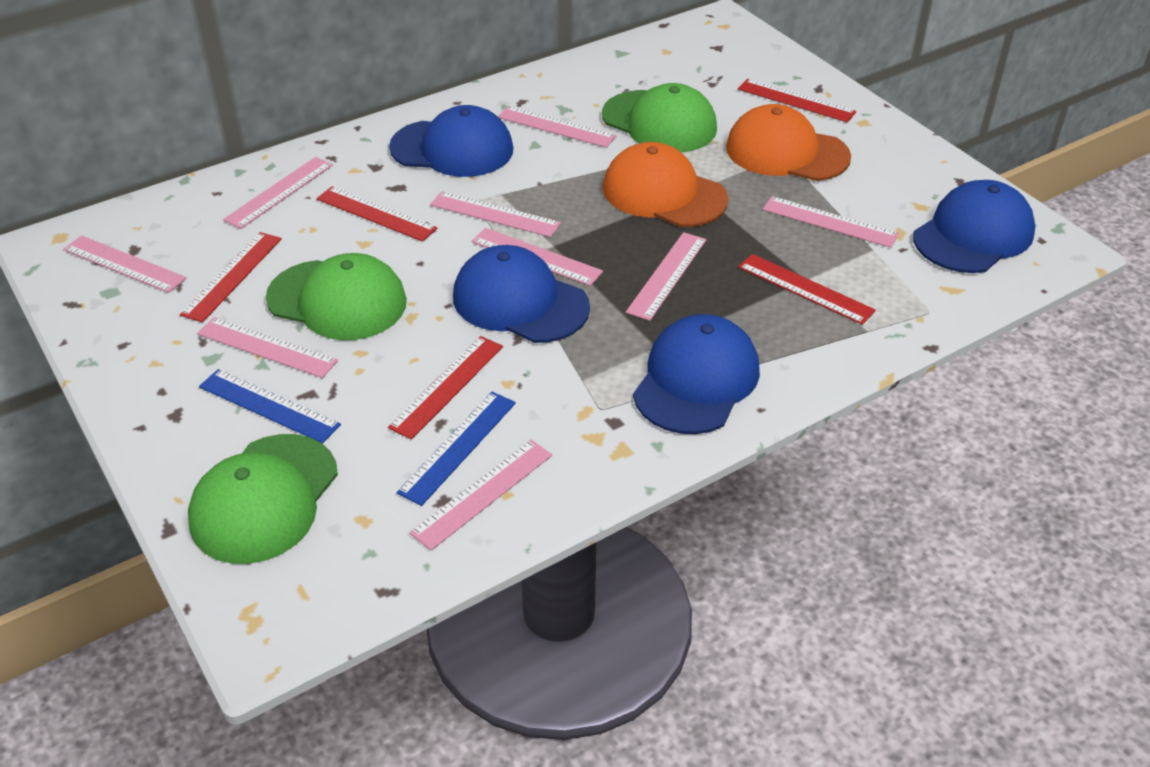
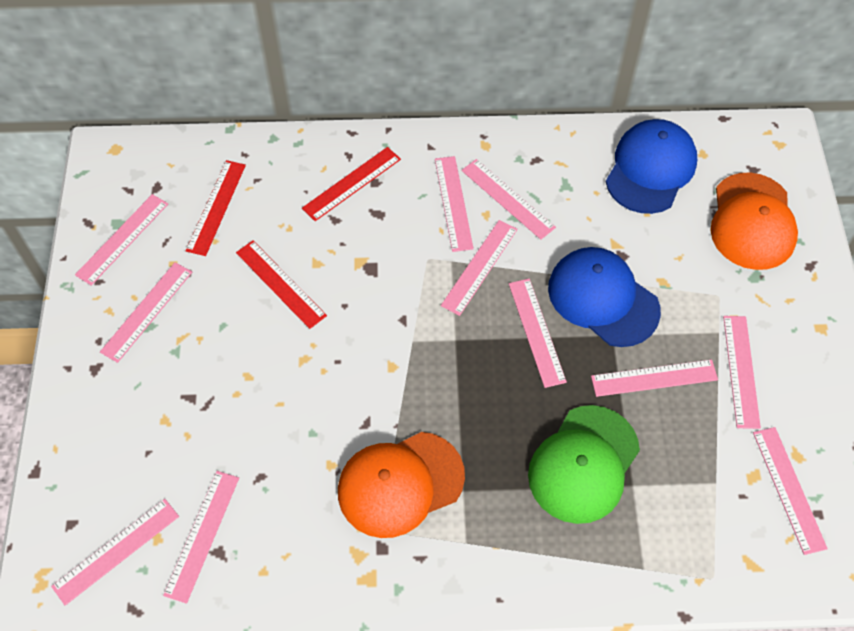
blue cap: 4 -> 2
blue ruler: 2 -> 0
green cap: 3 -> 1
pink ruler: 9 -> 11
red ruler: 5 -> 3

